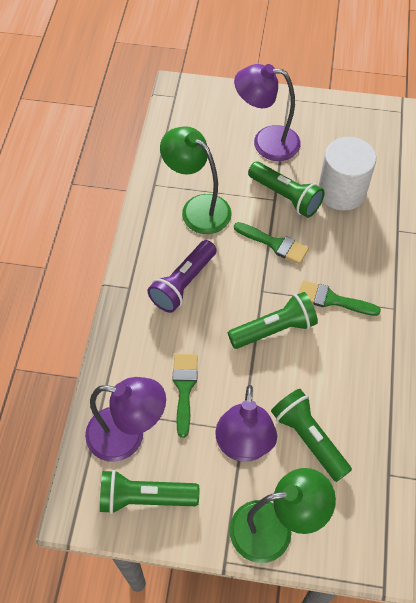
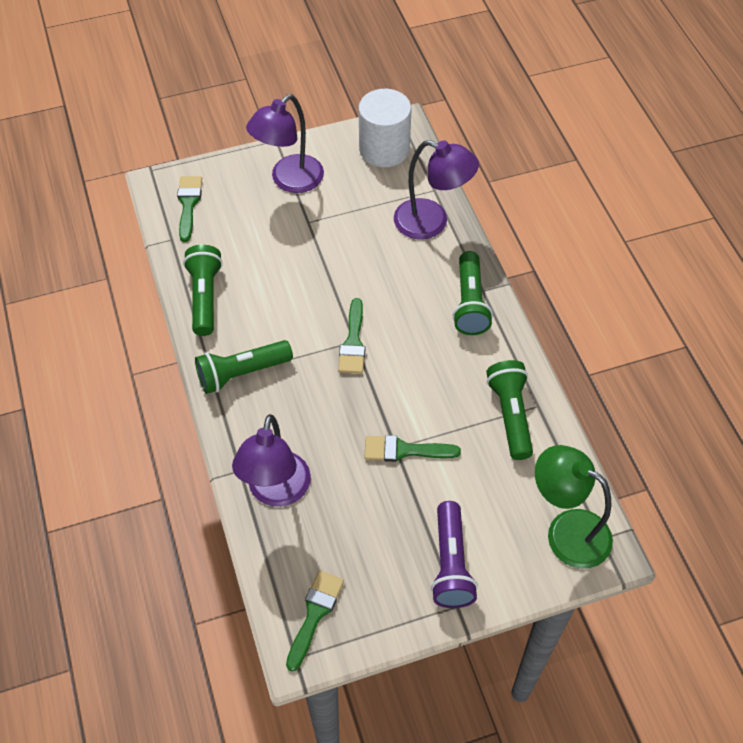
green brush: 3 -> 4
green lamp: 2 -> 1

